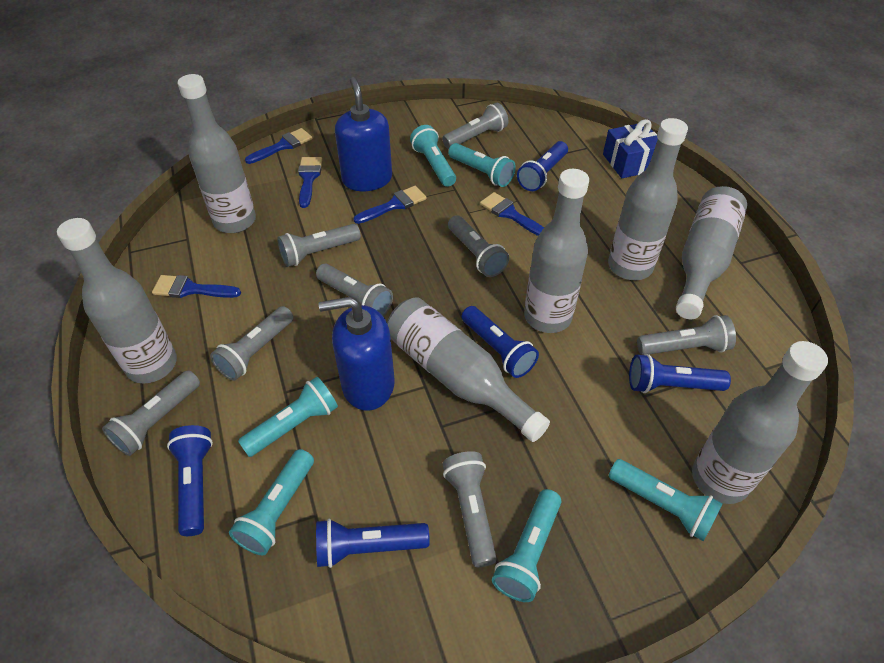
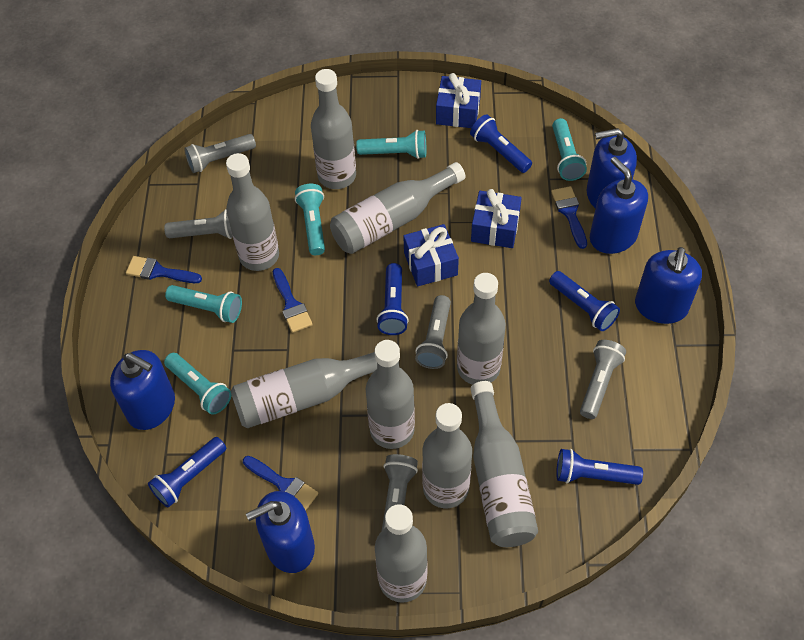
blue brush: 5 -> 4
blue gift: 1 -> 3
blue soap dispenser: 2 -> 5
grey bottle: 7 -> 9
grey flashlight: 8 -> 5
turquoise flashlight: 6 -> 5

